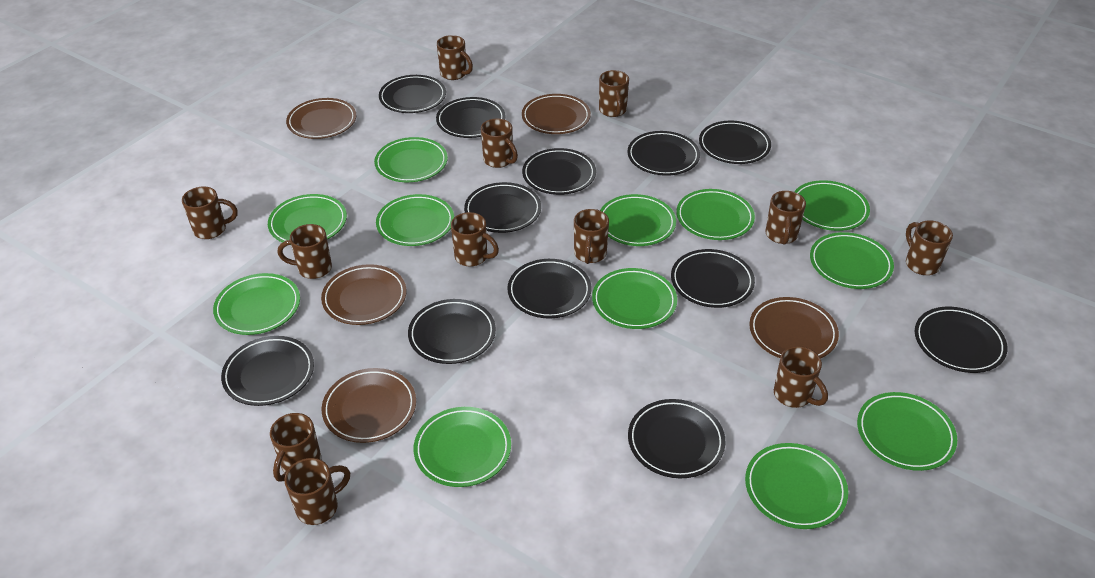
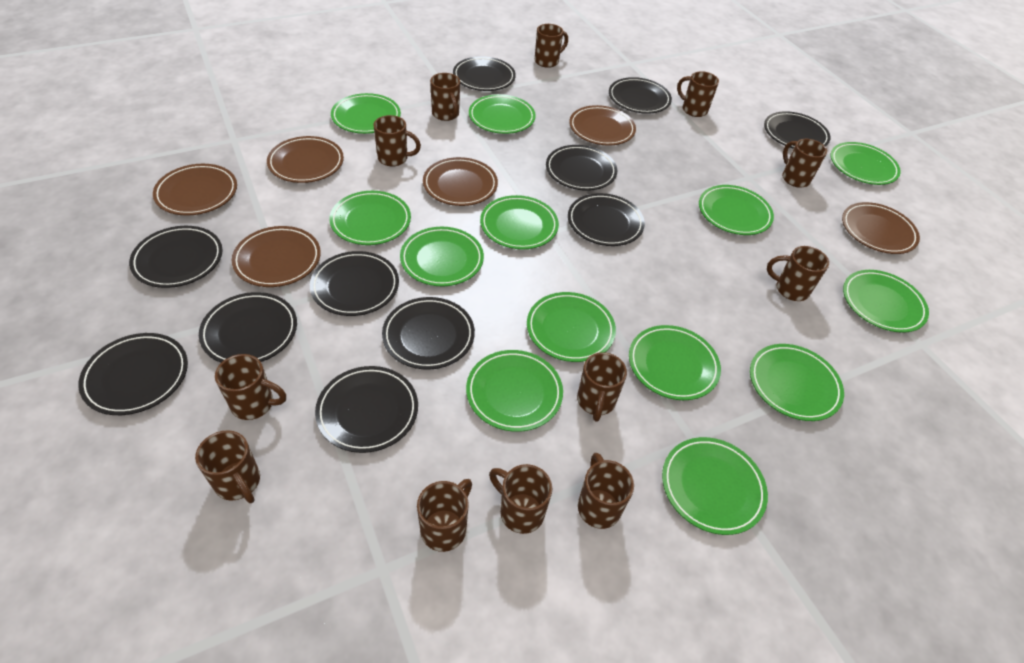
black plate: 12 -> 11
brown plate: 5 -> 6
green plate: 12 -> 13

